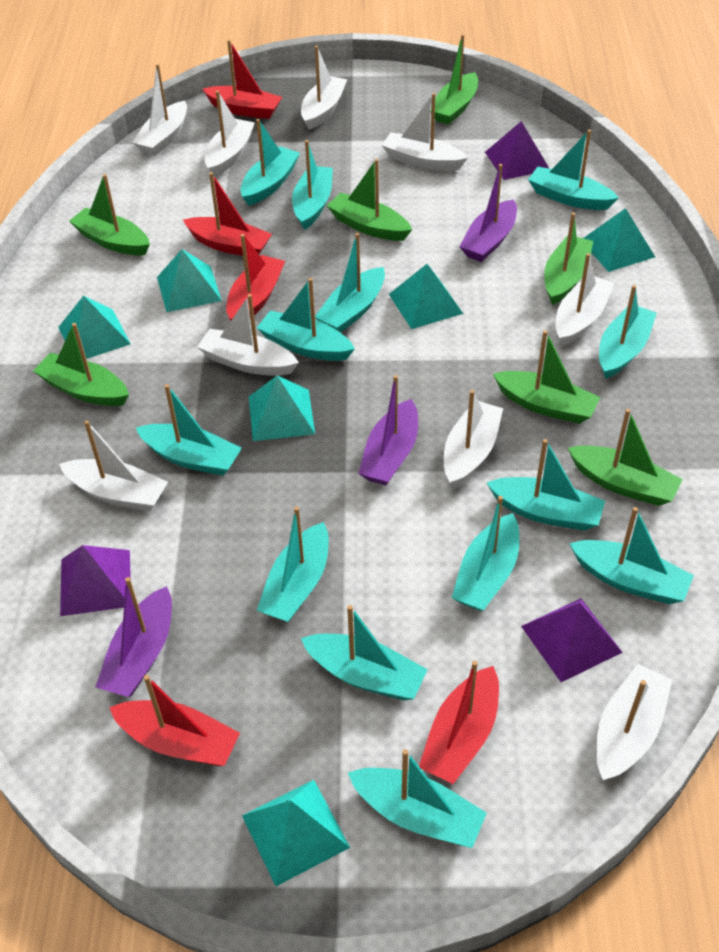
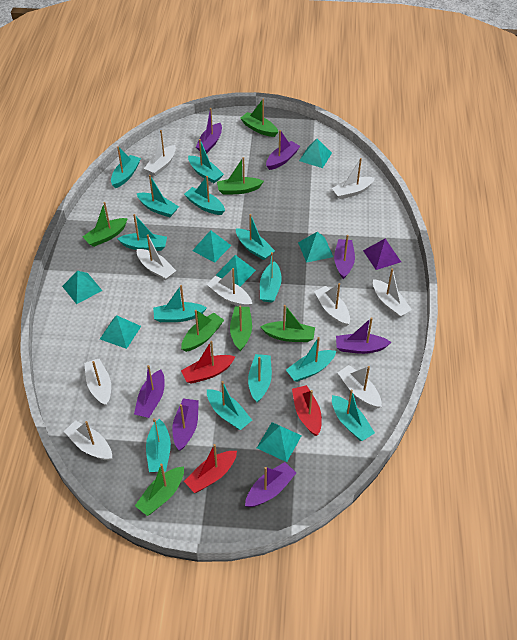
purple boat: 3 -> 7
purple pyramid: 3 -> 1
red boat: 5 -> 3
turquoise pyramid: 6 -> 7

